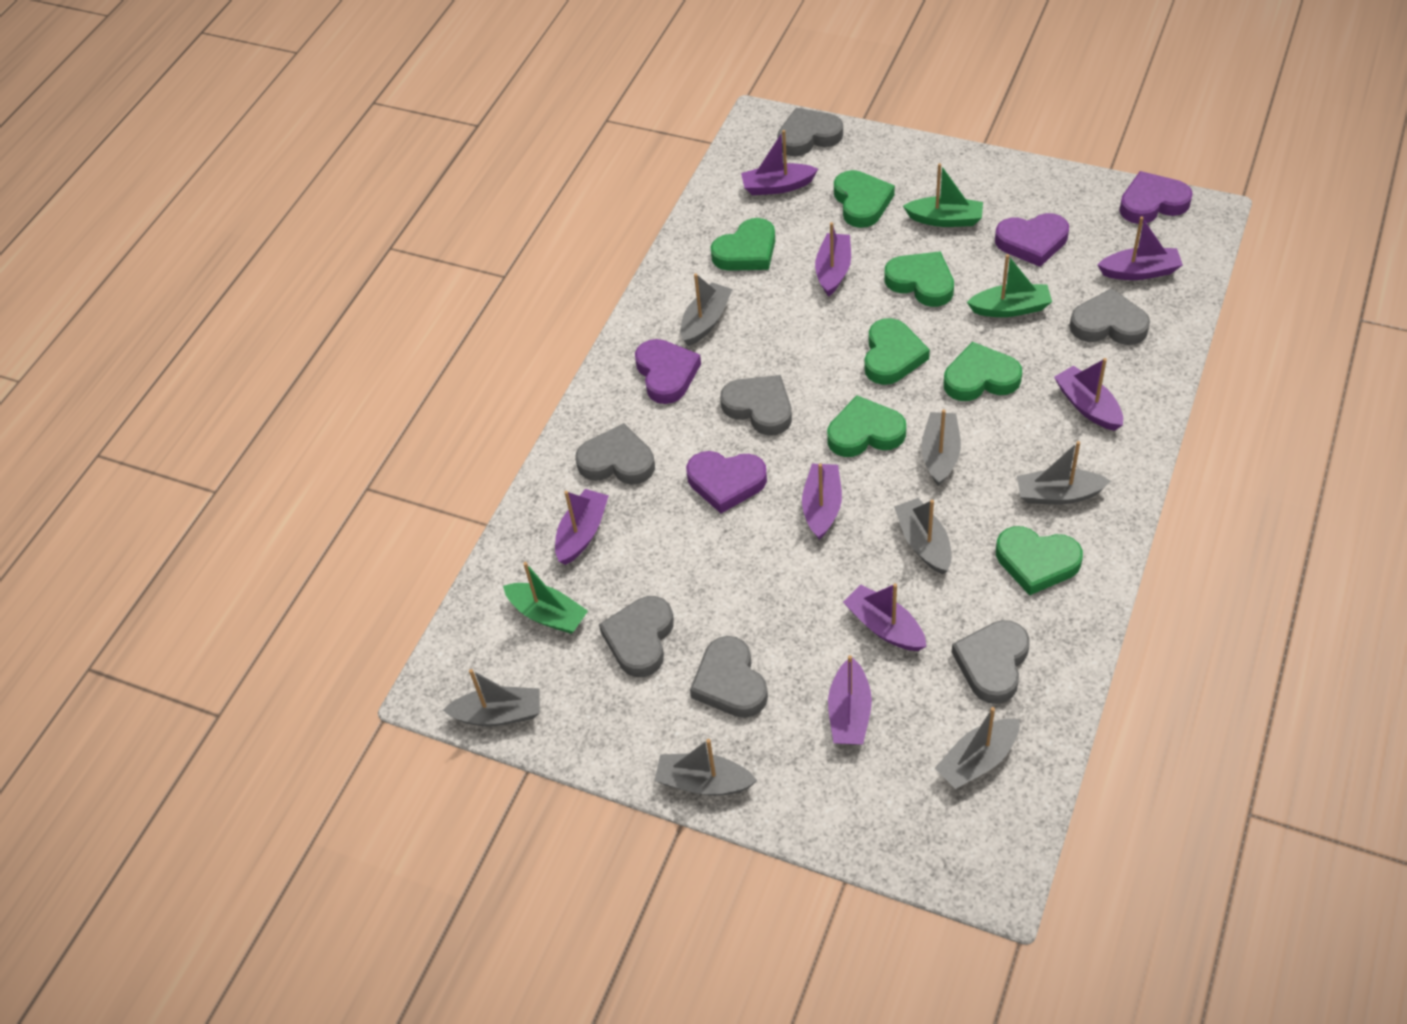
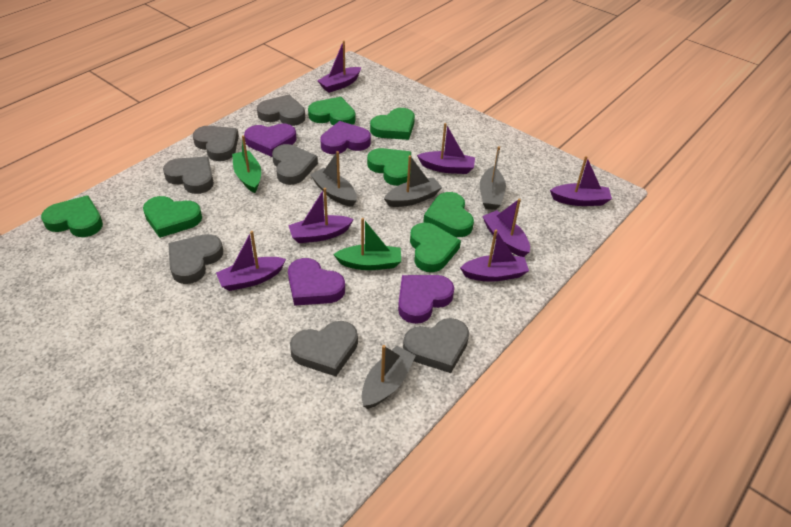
green boat: 3 -> 2
grey boat: 7 -> 4
purple boat: 8 -> 7

